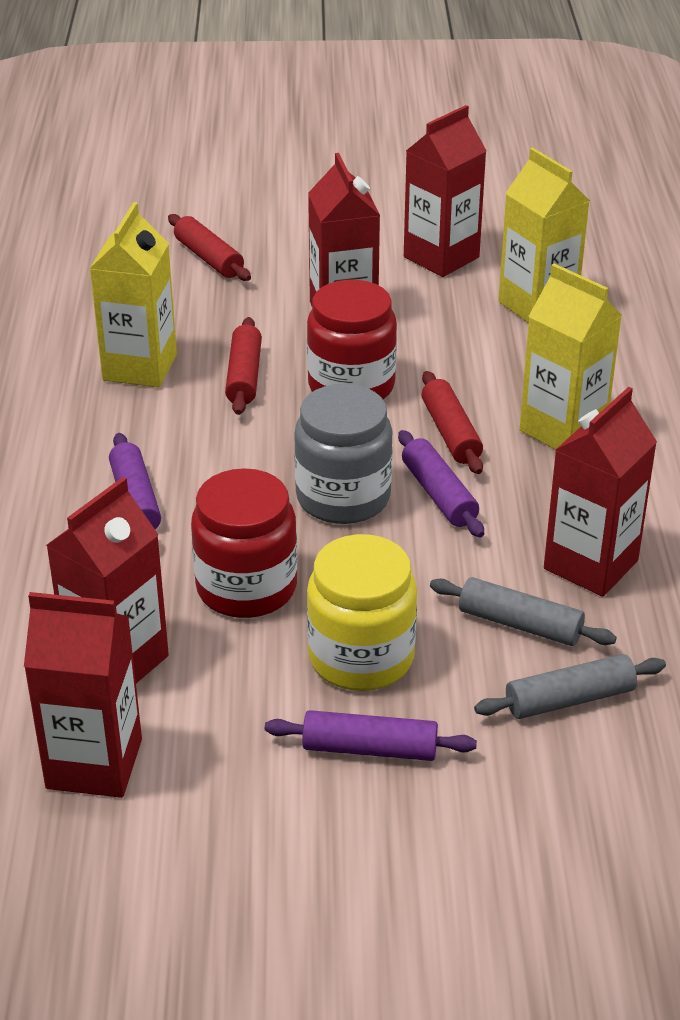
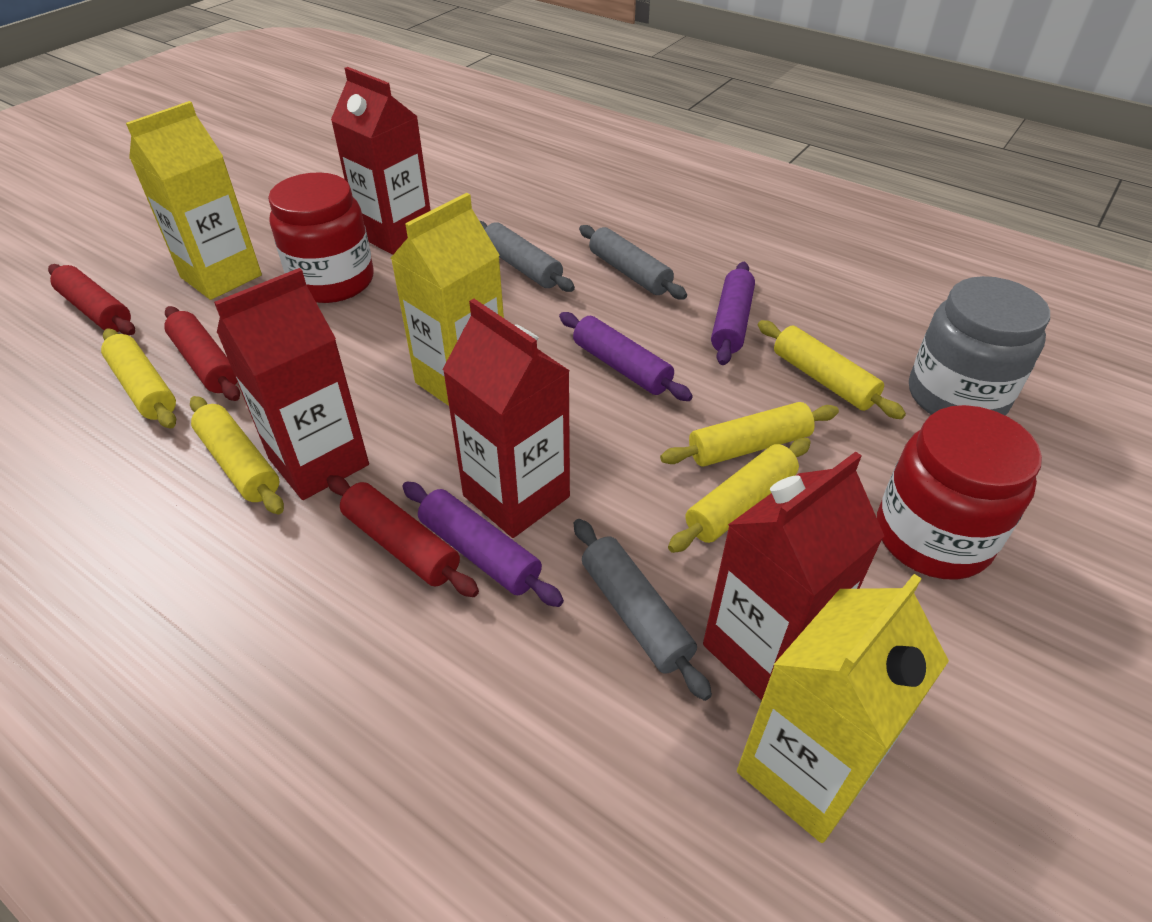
grey rolling pin: 2 -> 3
red carton: 5 -> 4
yellow jar: 1 -> 0
yellow rolling pin: 0 -> 5

